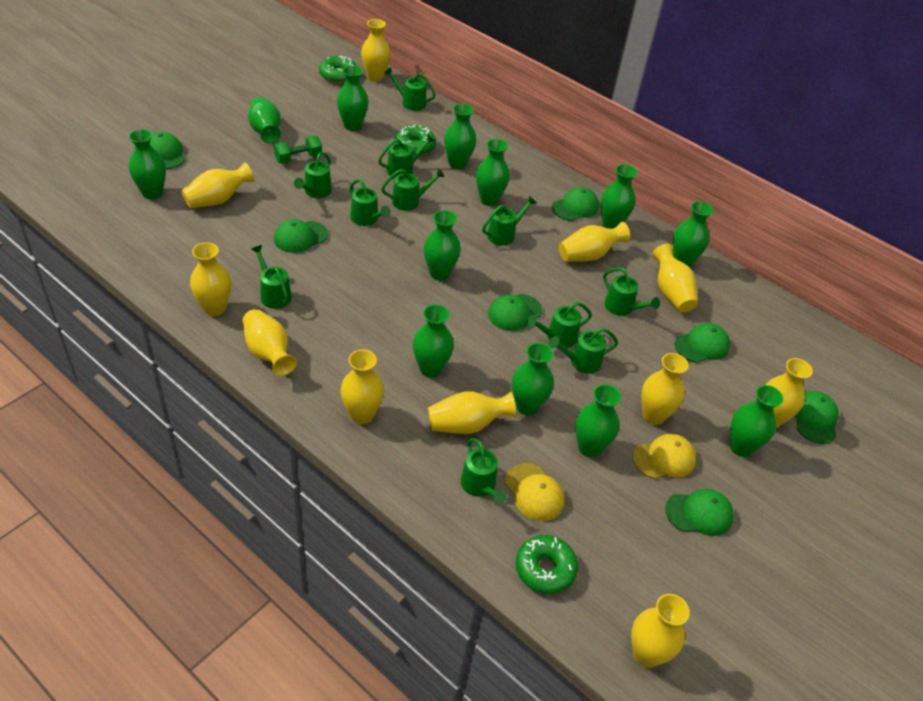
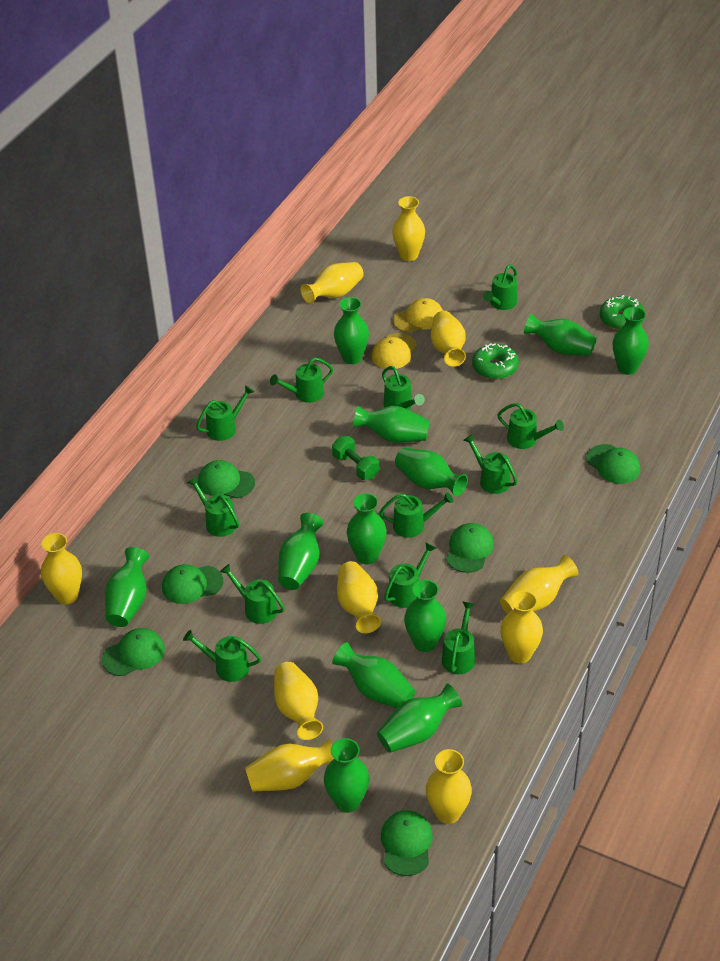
green cap: 7 -> 6
green donut: 3 -> 2
green watering can: 11 -> 12
yellow vase: 11 -> 10

